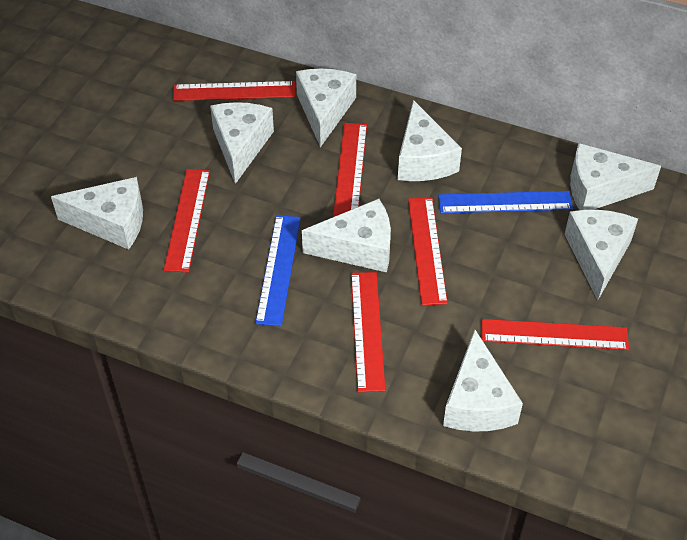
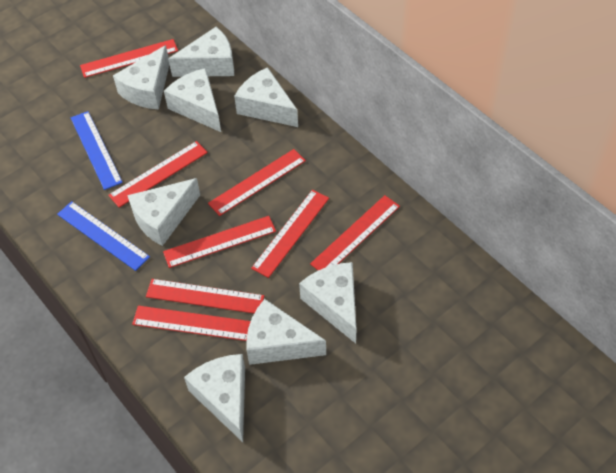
red ruler: 6 -> 8

